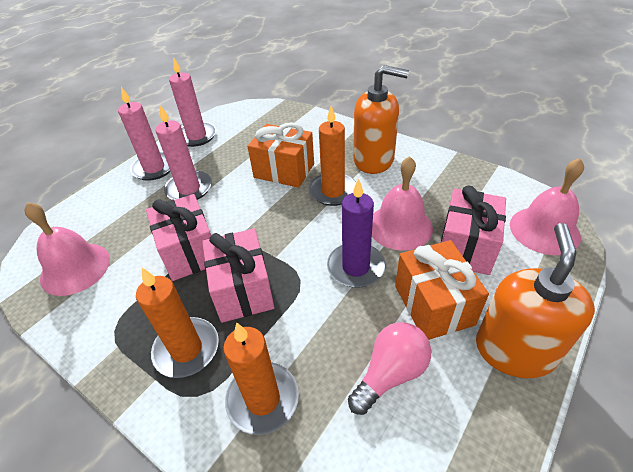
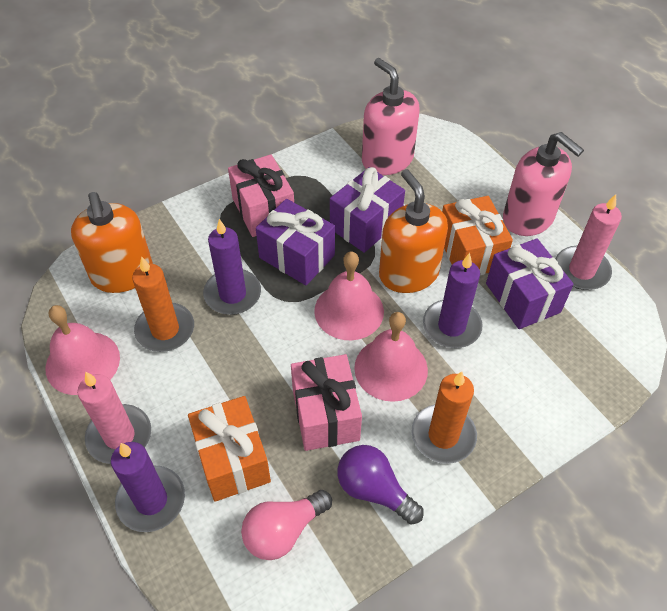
orange candle: 3 -> 2
pink candle: 3 -> 2
pink gift: 3 -> 2
pink soap dispenser: 0 -> 2
purple candle: 1 -> 3
purple gift: 0 -> 3
purple light bulb: 0 -> 1

